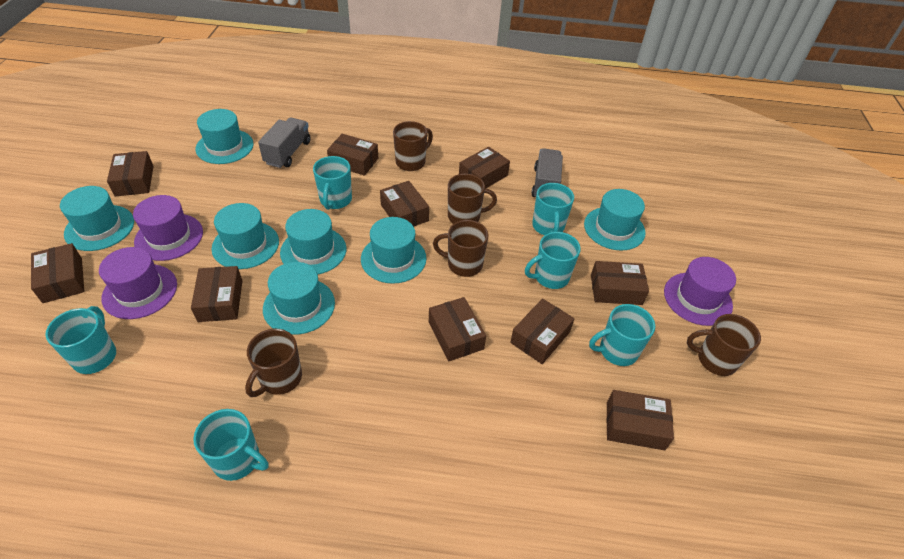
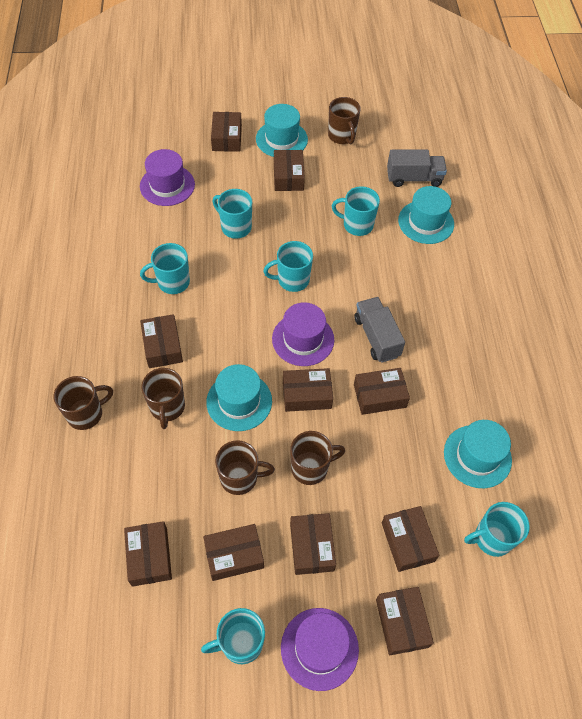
turquoise hat: 7 -> 4

